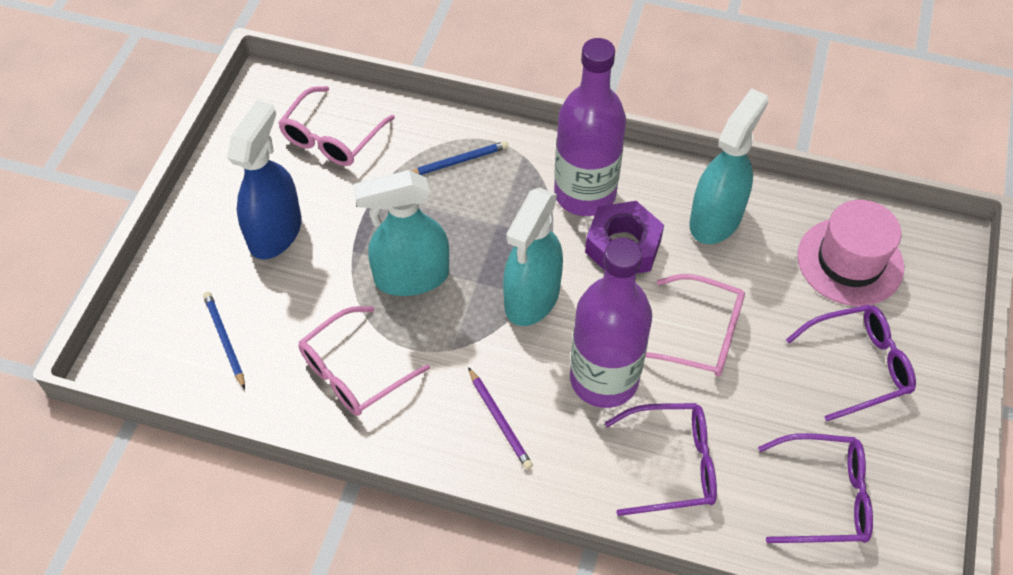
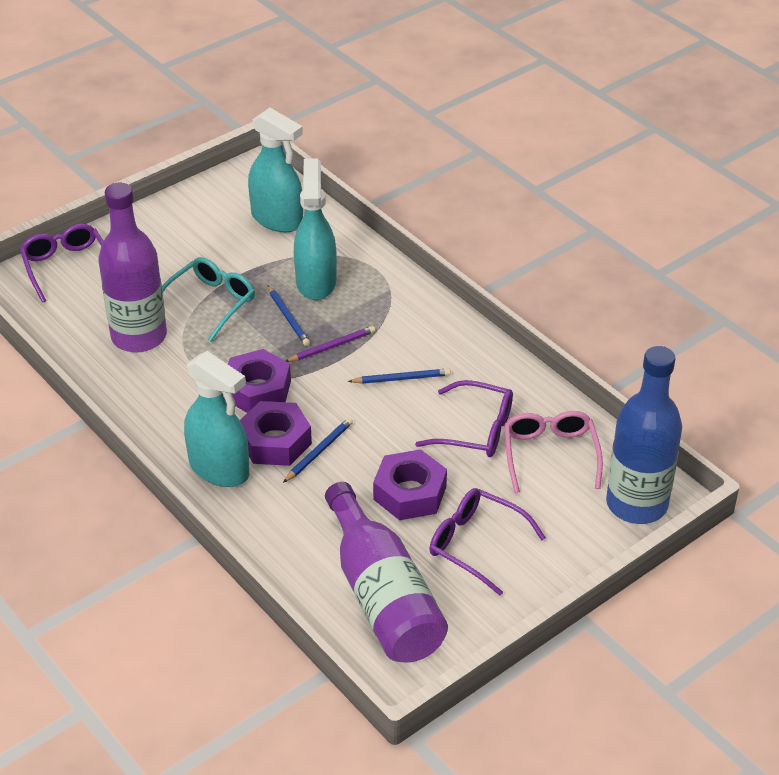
blue bottle: 0 -> 1
blue pencil: 2 -> 3
blue spray bottle: 1 -> 0
pink glasses: 3 -> 1
pink hat: 1 -> 0
purple nut: 1 -> 3
turquoise glasses: 0 -> 1

